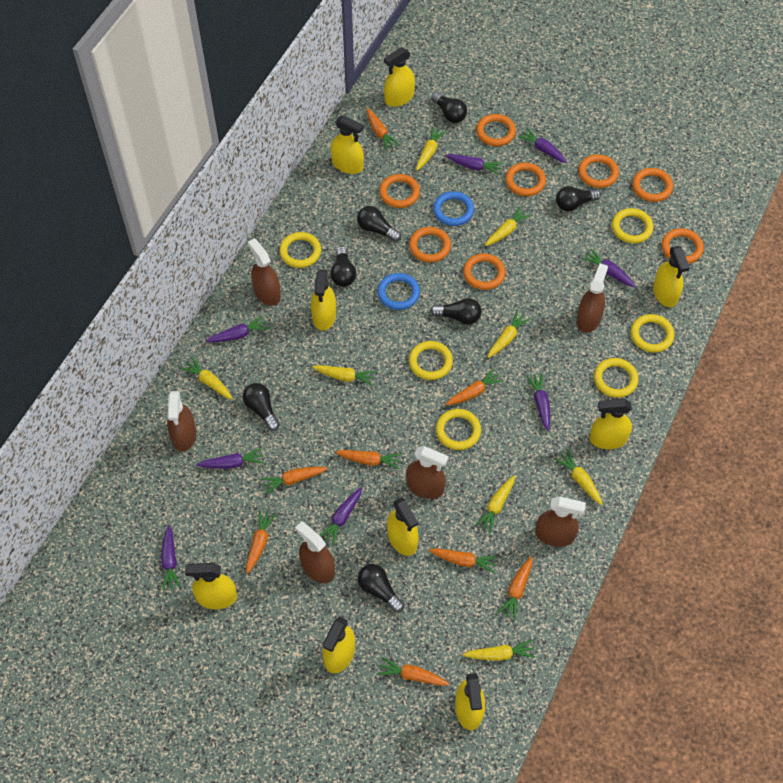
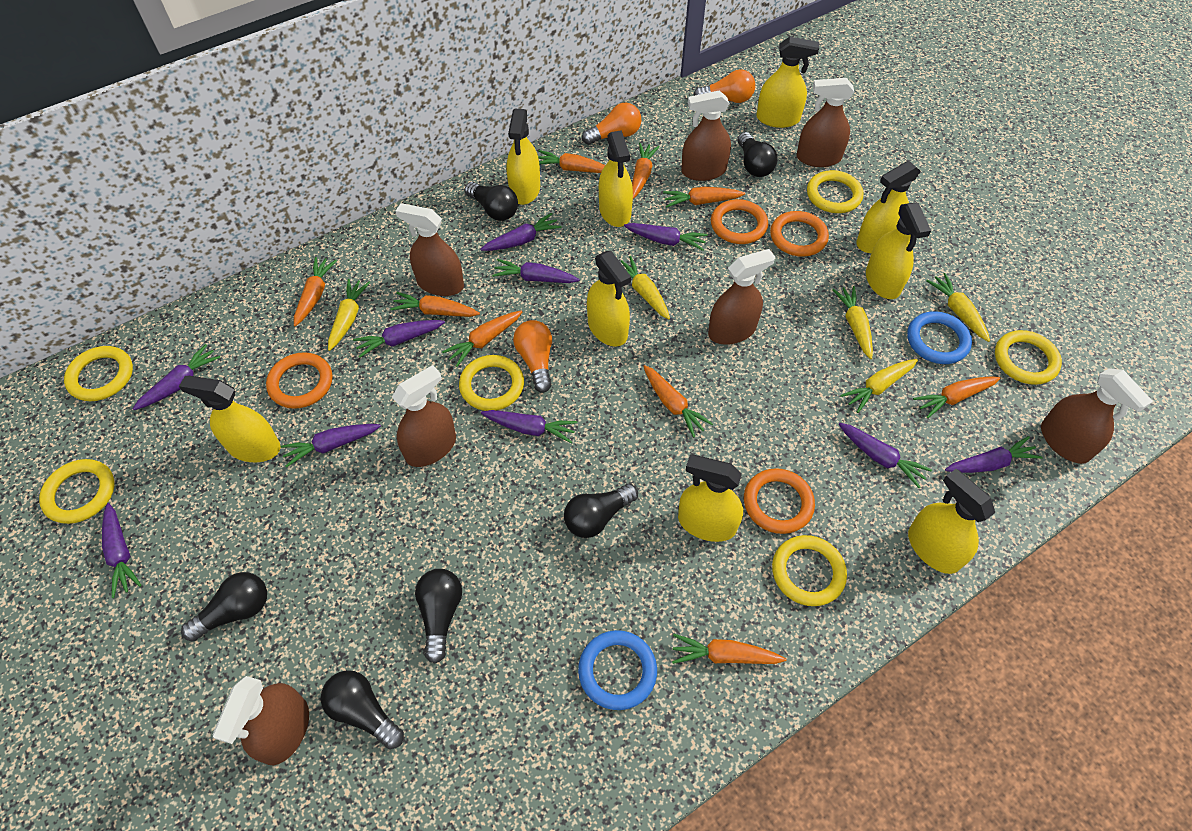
black light bulb: 7 -> 6
brown spray bottle: 6 -> 7
orange carrot: 8 -> 9
orange light bulb: 0 -> 3
orange ring: 8 -> 4
purple carrot: 8 -> 10
yellow carrot: 8 -> 5

